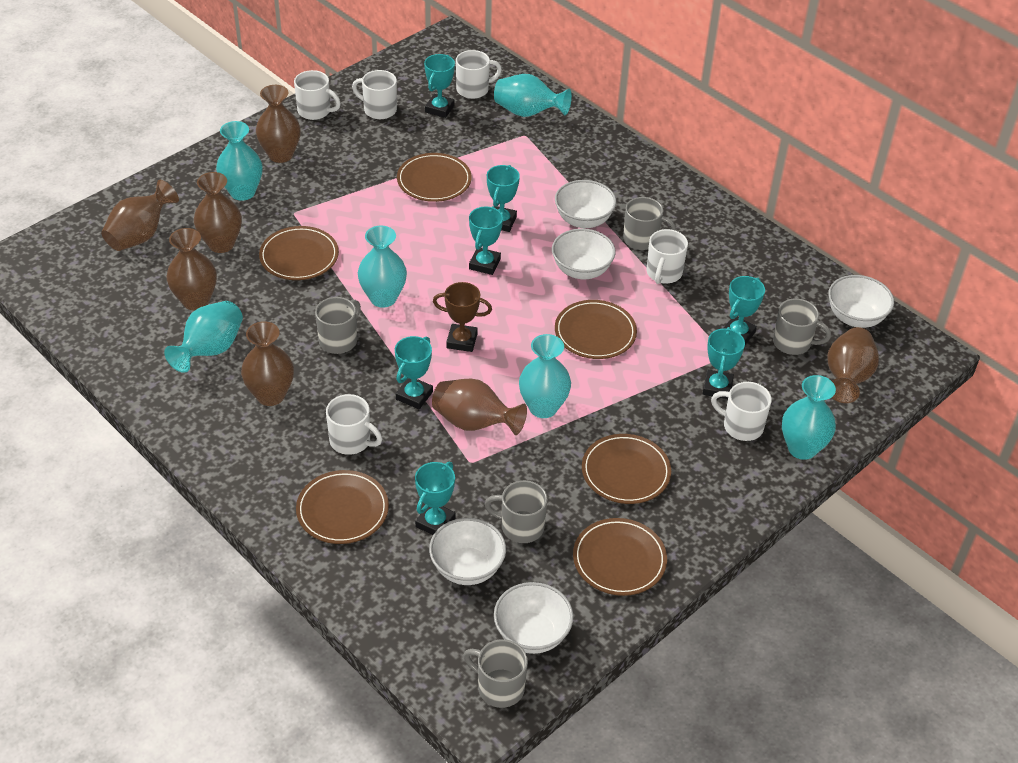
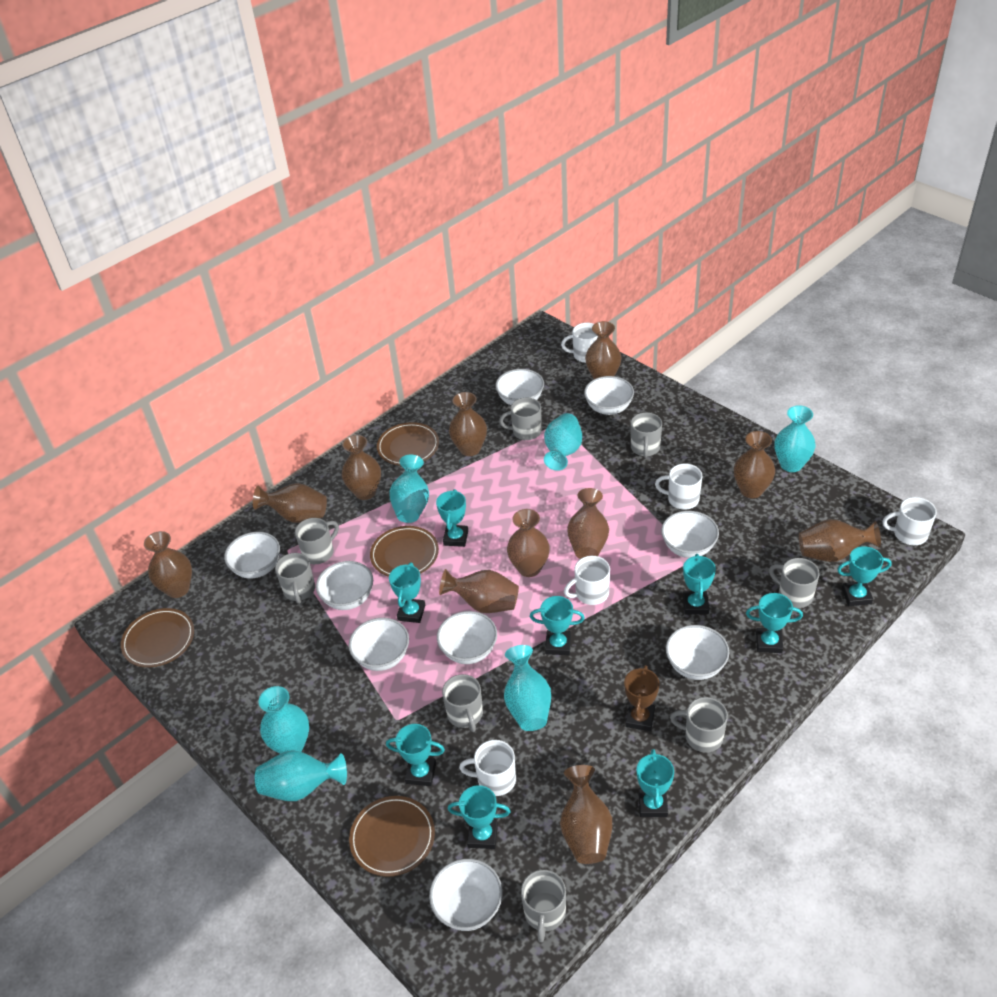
brown plate: 6 -> 4
brown vase: 7 -> 11
grey mug: 5 -> 8
turquoise trophy: 7 -> 9
white bowl: 5 -> 9
white mug: 6 -> 5

